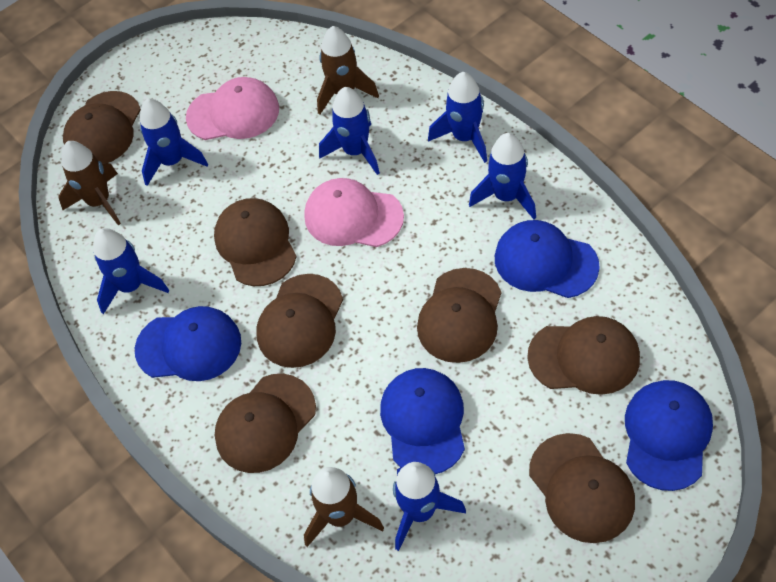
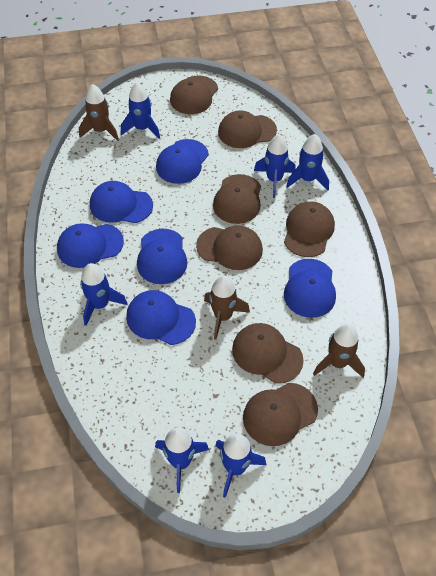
blue cap: 4 -> 6
pink cap: 2 -> 0

